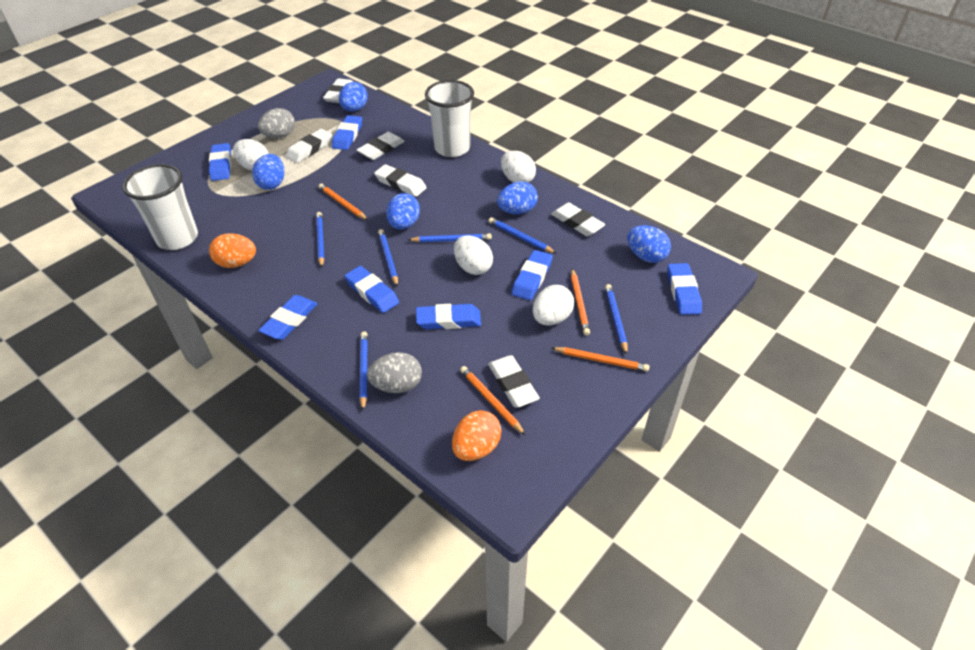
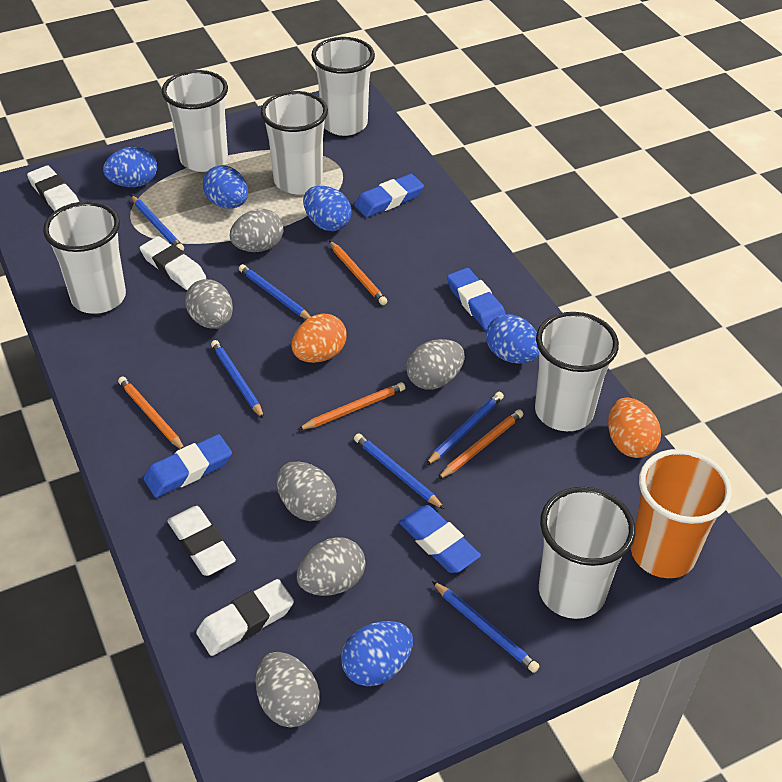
blue eraser: 7 -> 4
grey egg: 2 -> 6
orange cup: 0 -> 1
white cup: 2 -> 6
white egg: 4 -> 0
white eraser: 6 -> 4

